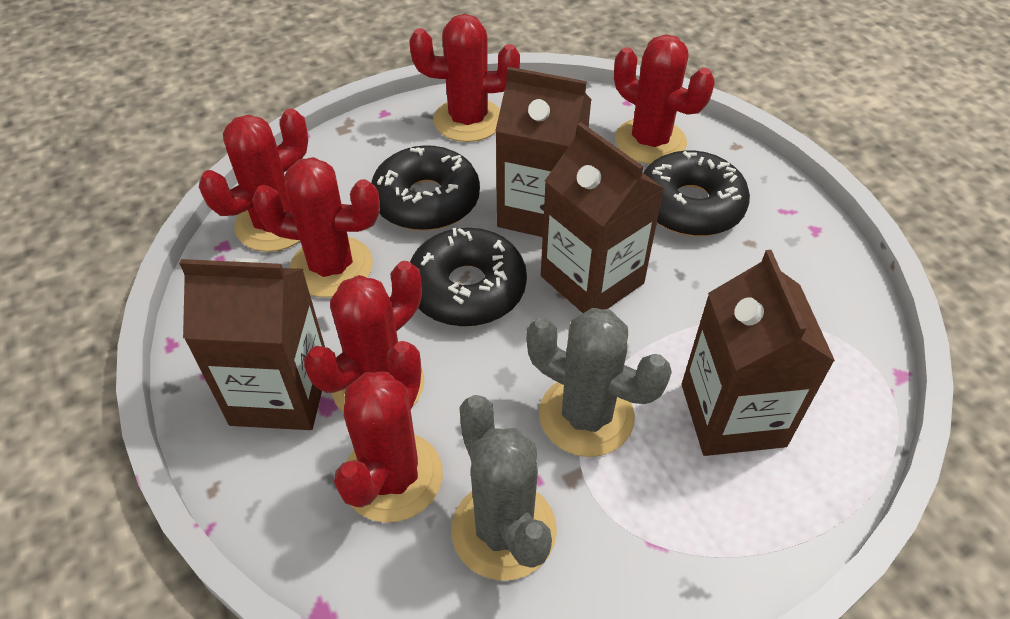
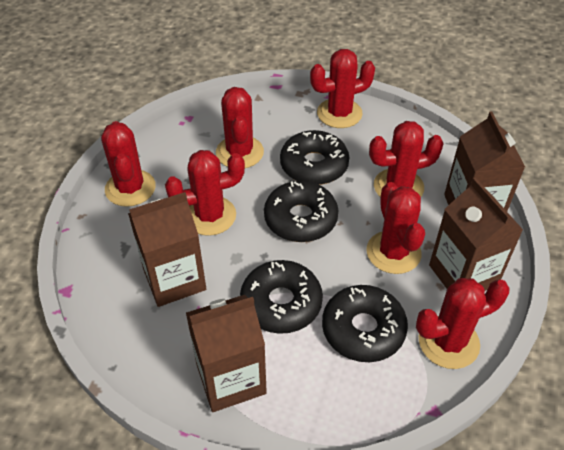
black donut: 3 -> 4
grey cactus: 2 -> 0
red cactus: 6 -> 7

